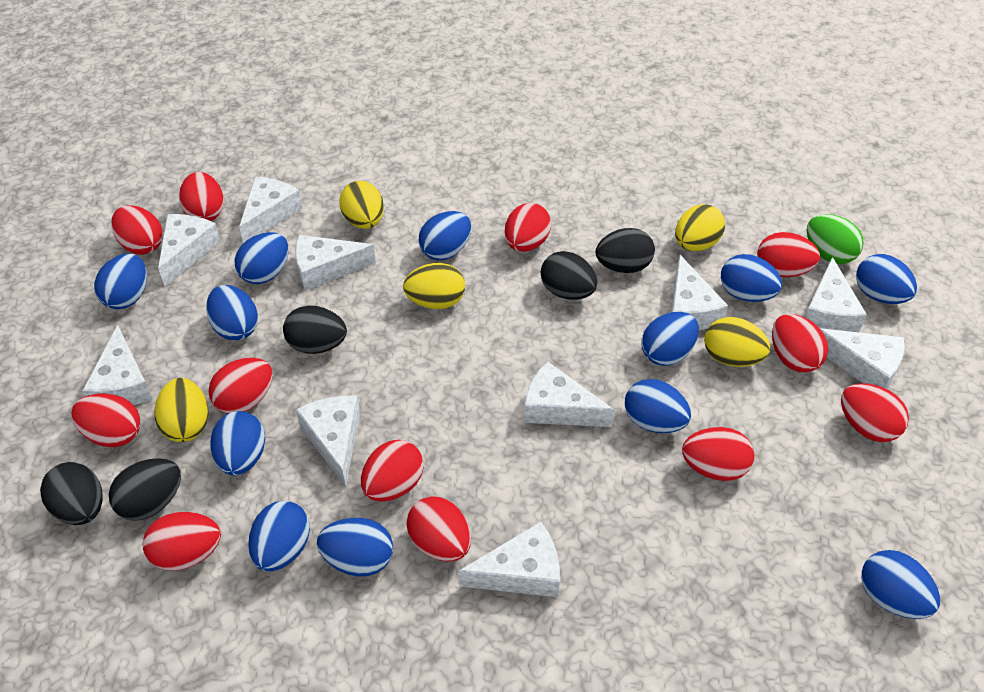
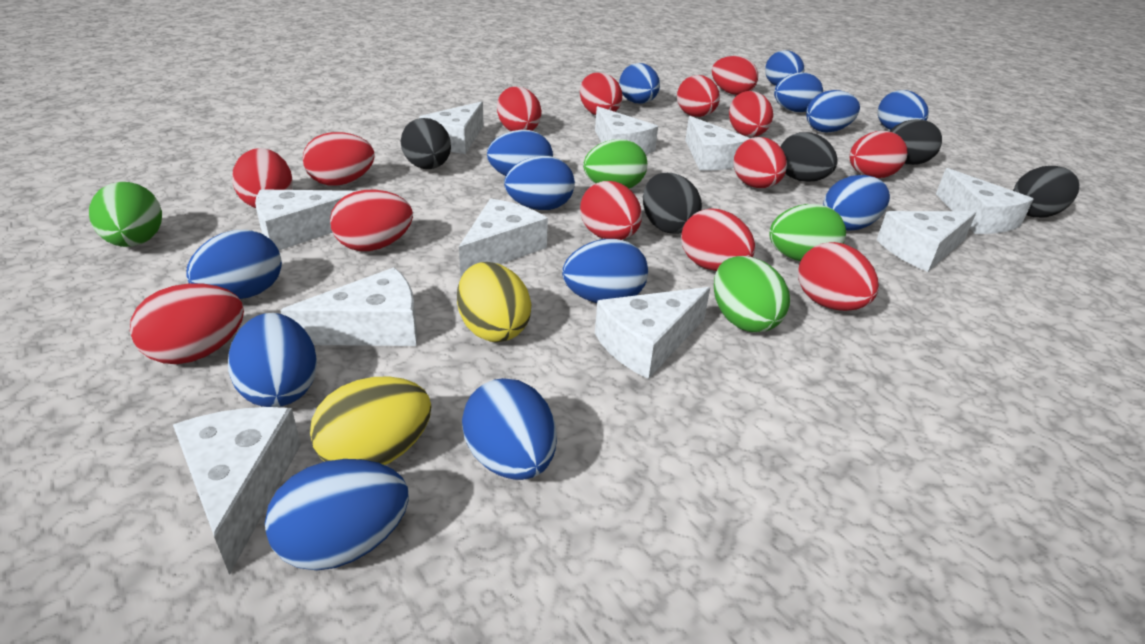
blue egg: 12 -> 13
green egg: 1 -> 4
red egg: 12 -> 14
yellow egg: 5 -> 2

